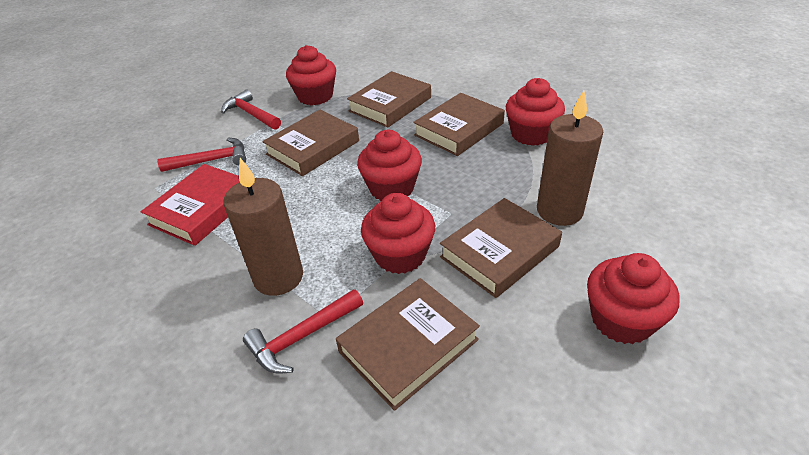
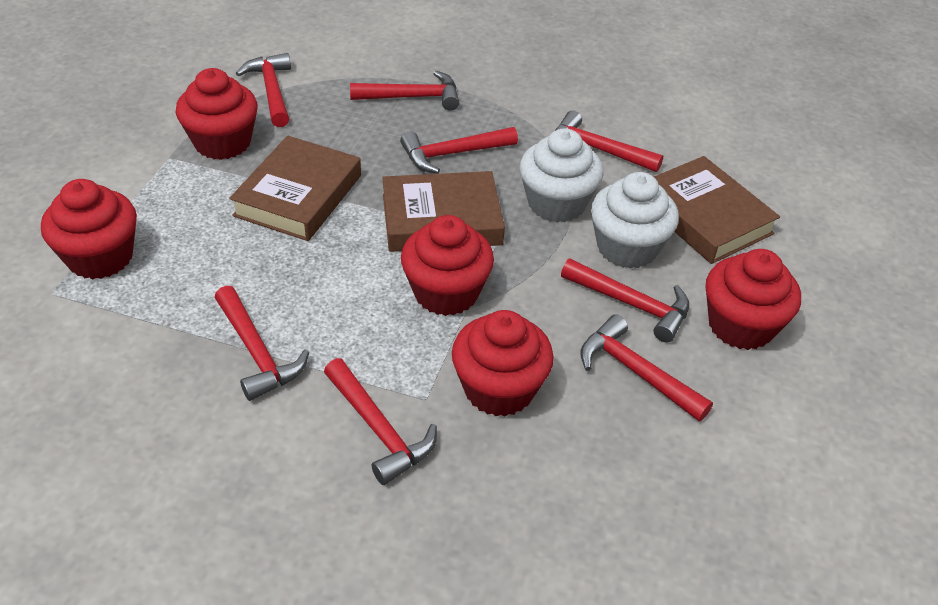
brown book: 5 -> 3
brown candle: 2 -> 0
red book: 1 -> 0
red hammer: 3 -> 8
white cupcake: 0 -> 2

